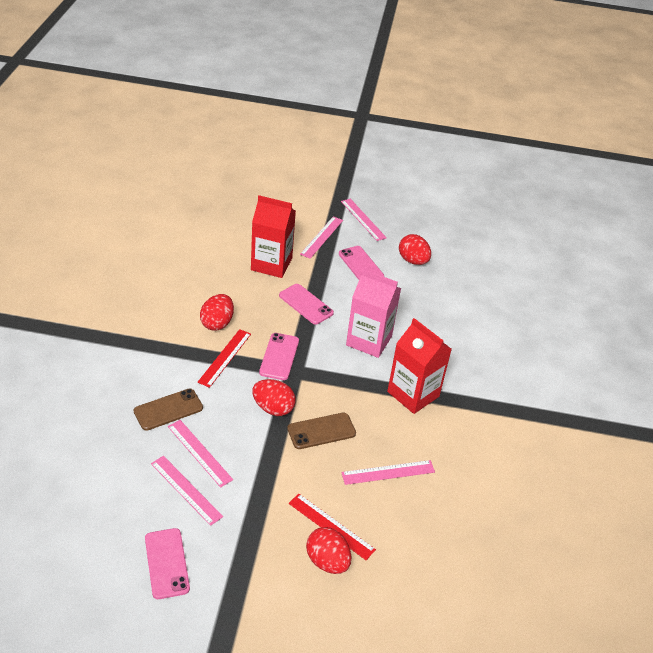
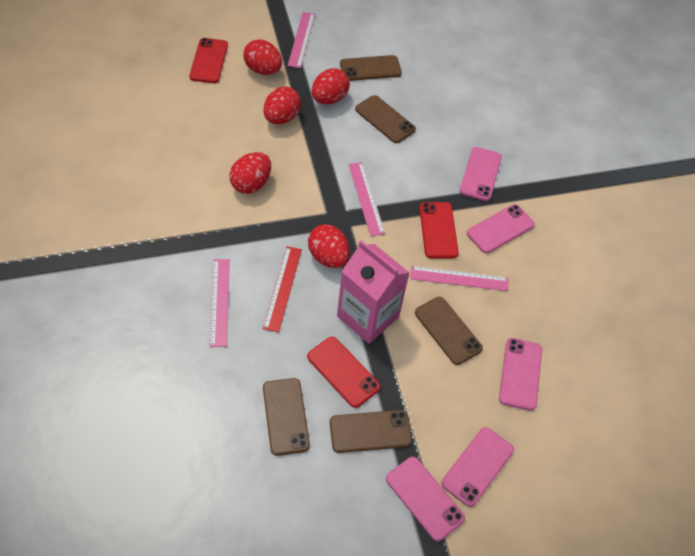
brown phone: 2 -> 5
pink phone: 4 -> 5
pink ruler: 5 -> 4
red carton: 2 -> 0
red egg: 4 -> 5
red phone: 0 -> 3
red ruler: 2 -> 1

